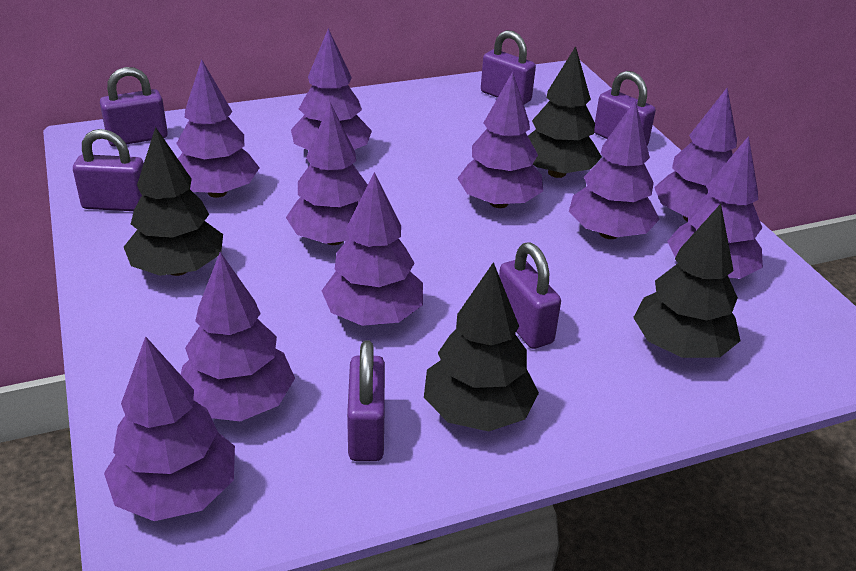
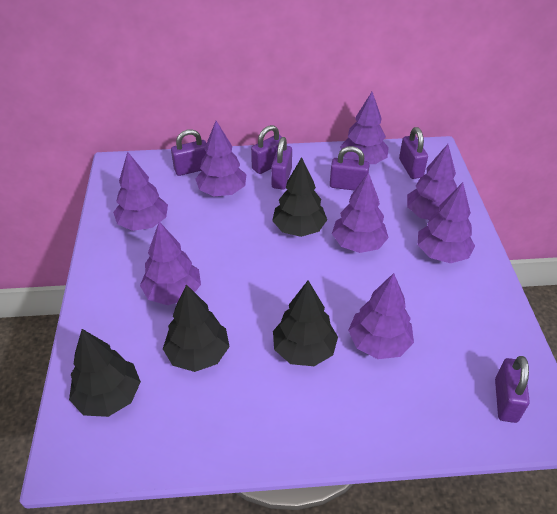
purple tree: 10 -> 8

